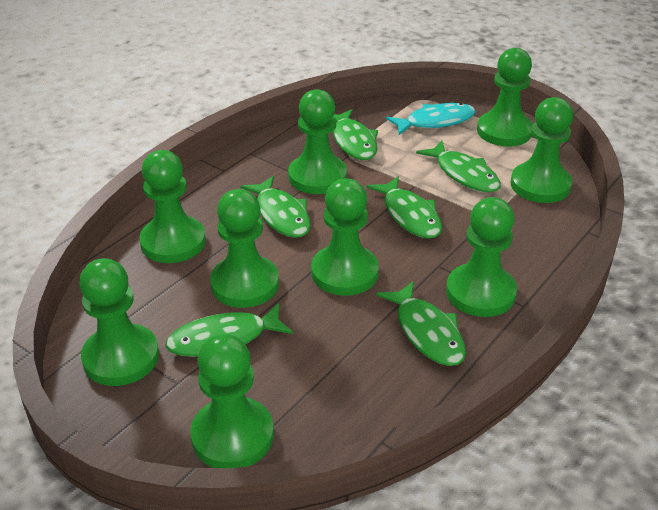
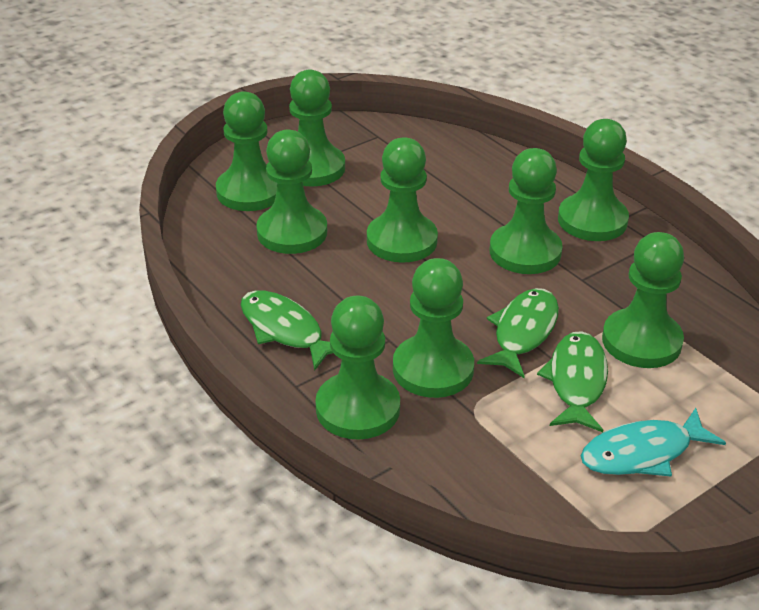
green fish: 6 -> 3

